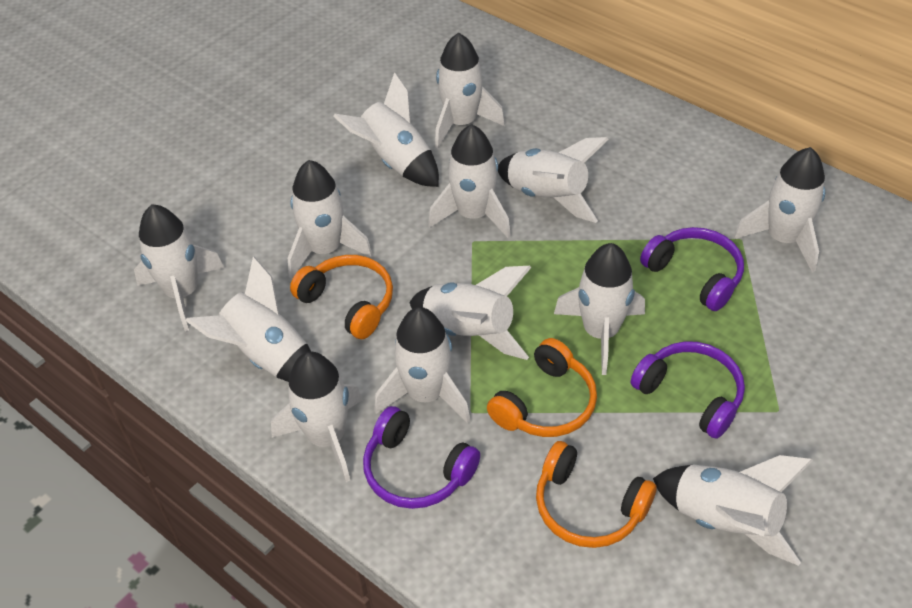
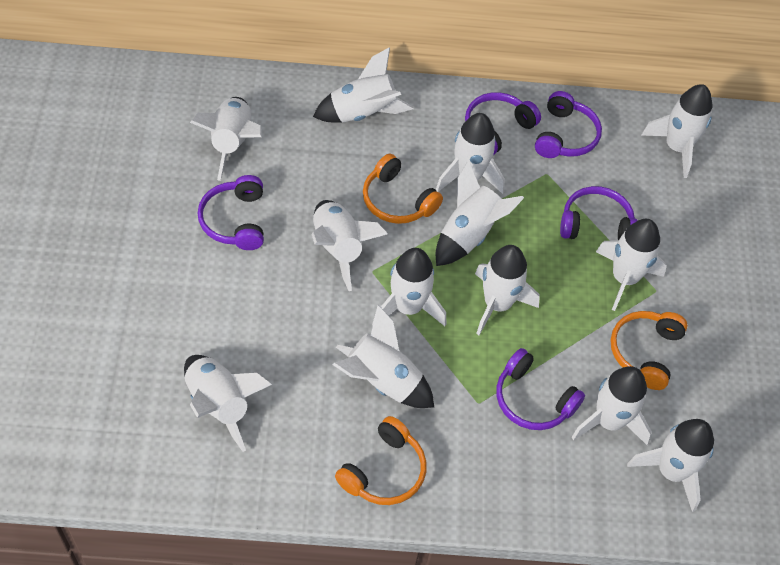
purple headphones: 3 -> 5

